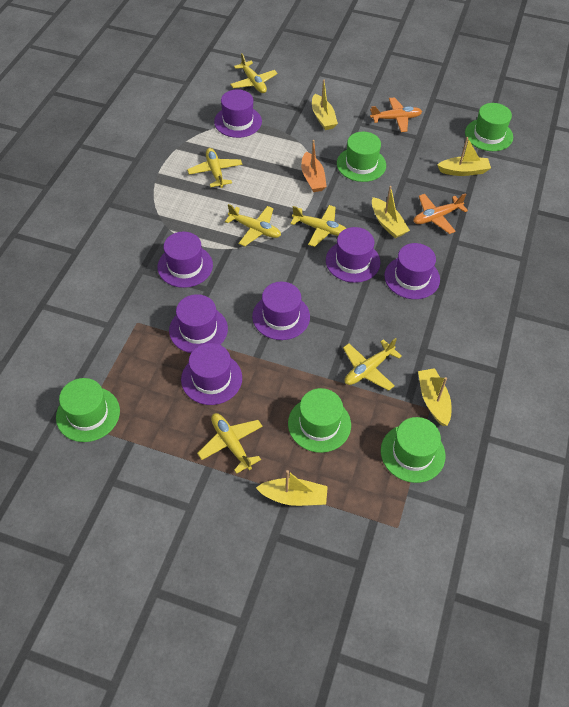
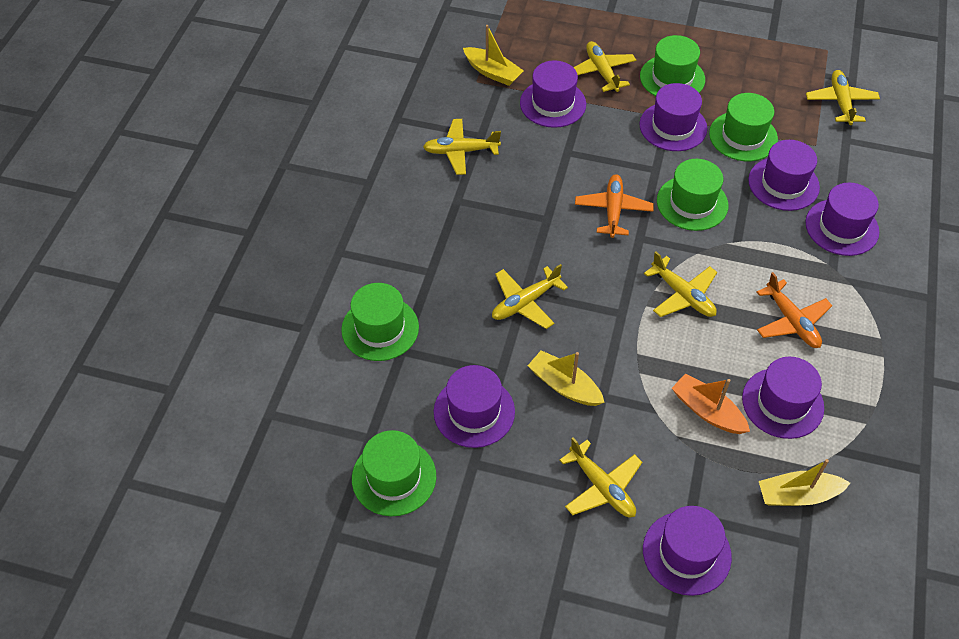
yellow boat: 5 -> 3

